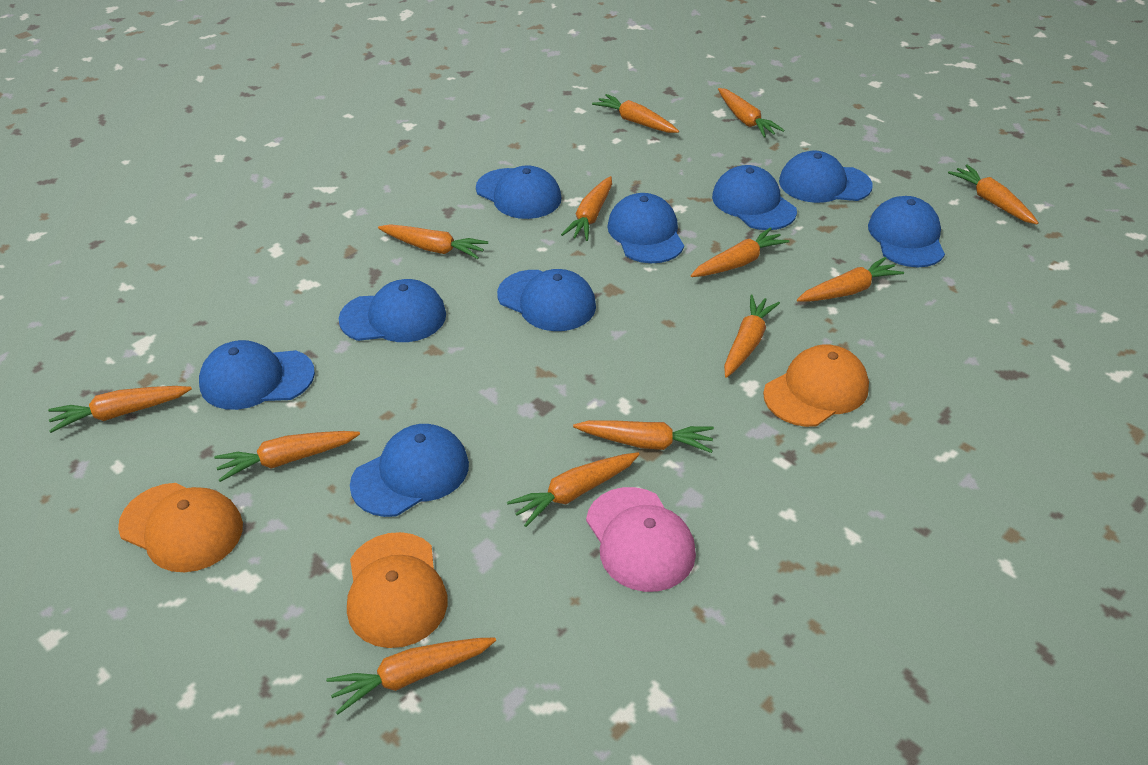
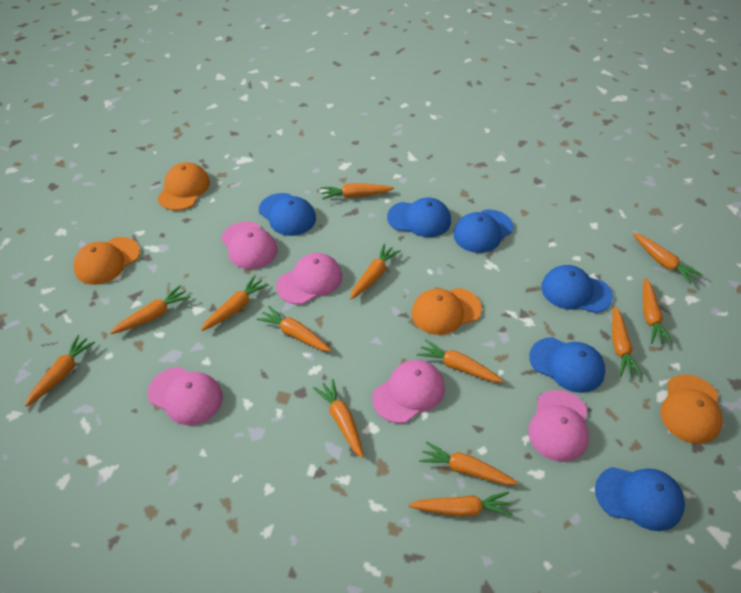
blue cap: 9 -> 6
orange cap: 3 -> 4
pink cap: 1 -> 5

